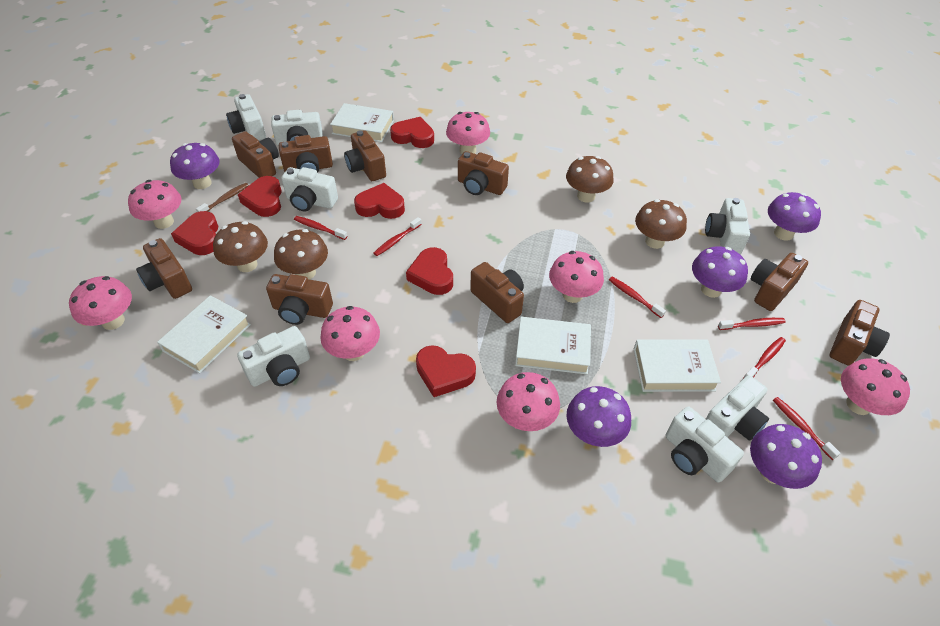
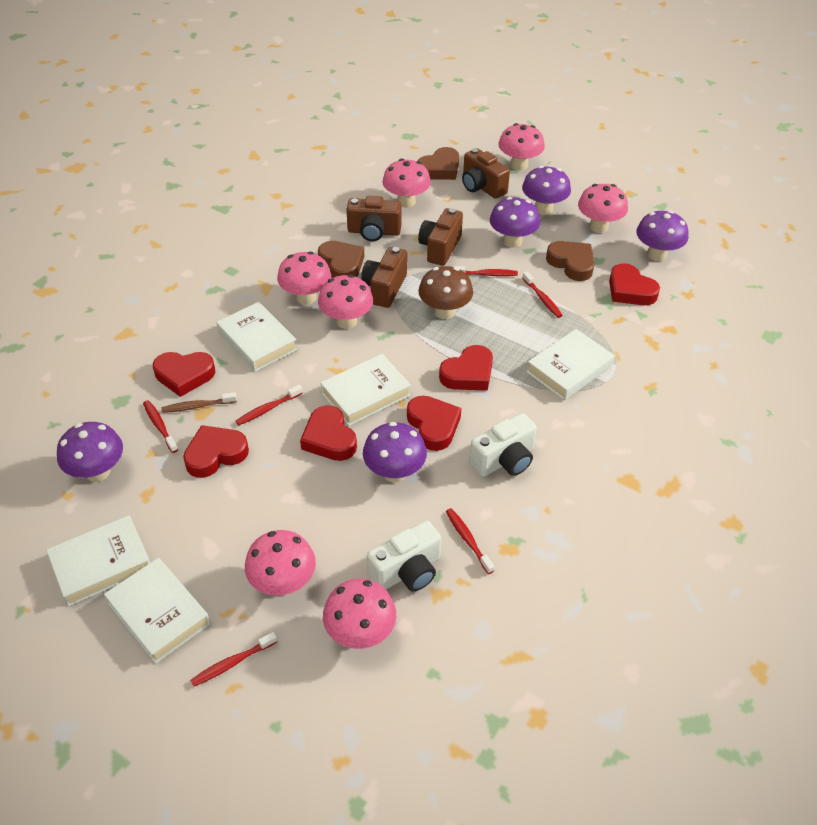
brown camera: 9 -> 4
brown heart: 0 -> 3
brown mushroom: 4 -> 1
white book: 4 -> 5
white camera: 7 -> 2

